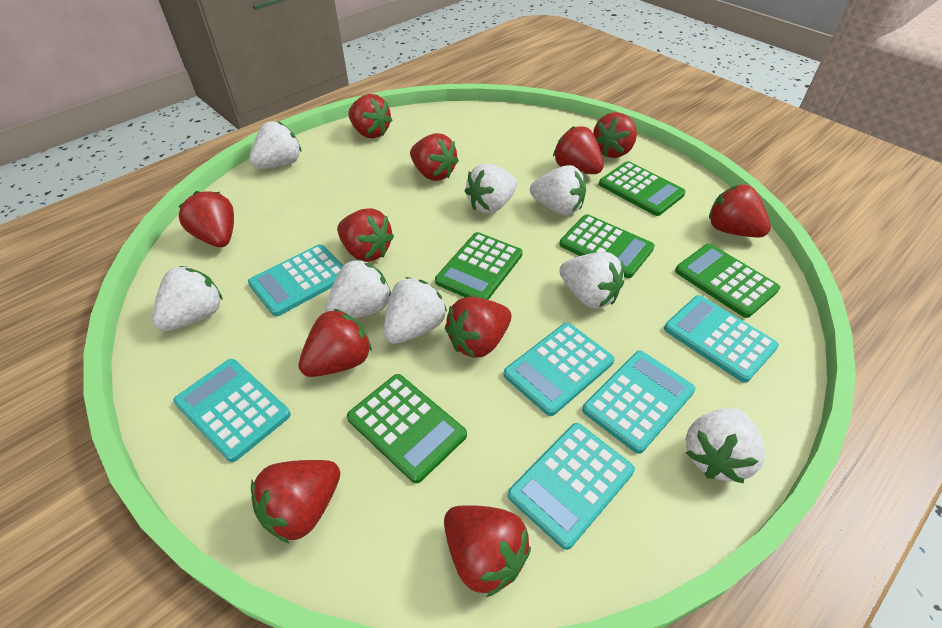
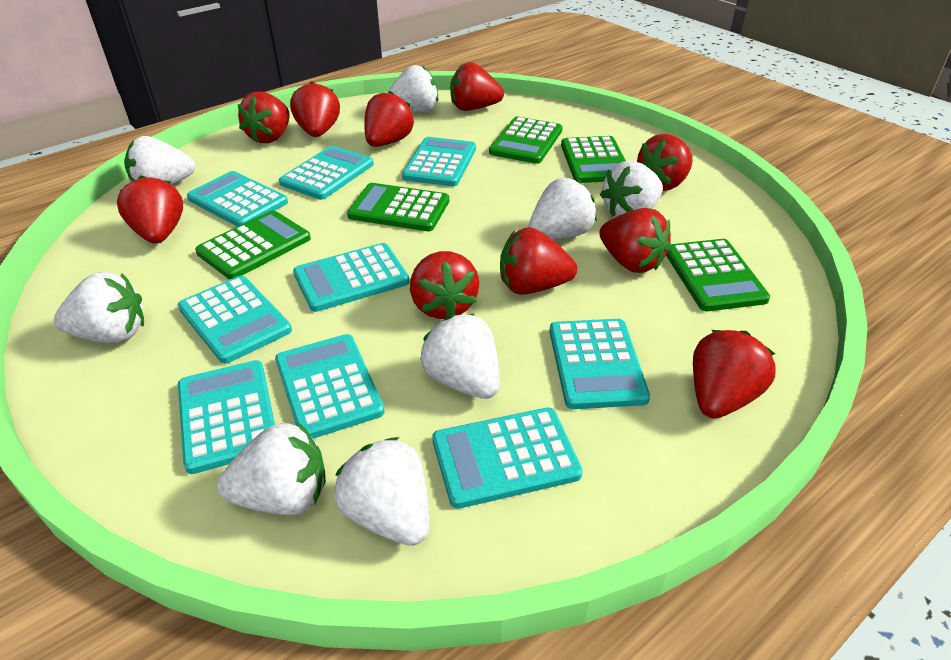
red strawberry: 11 -> 10
turquoise calculator: 6 -> 9

